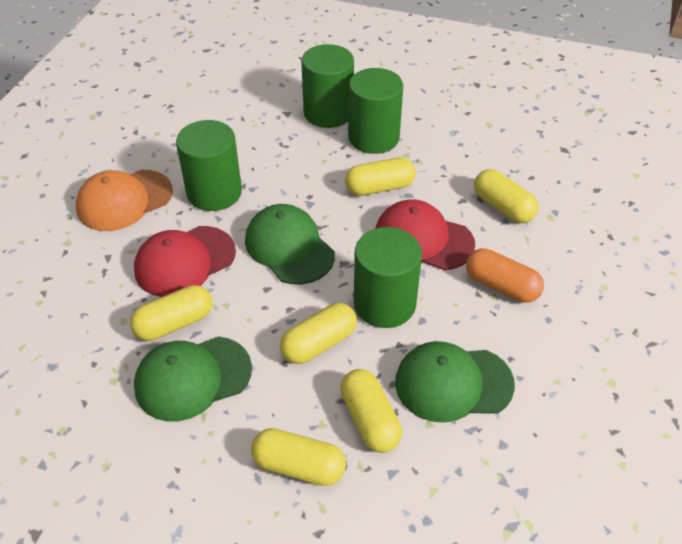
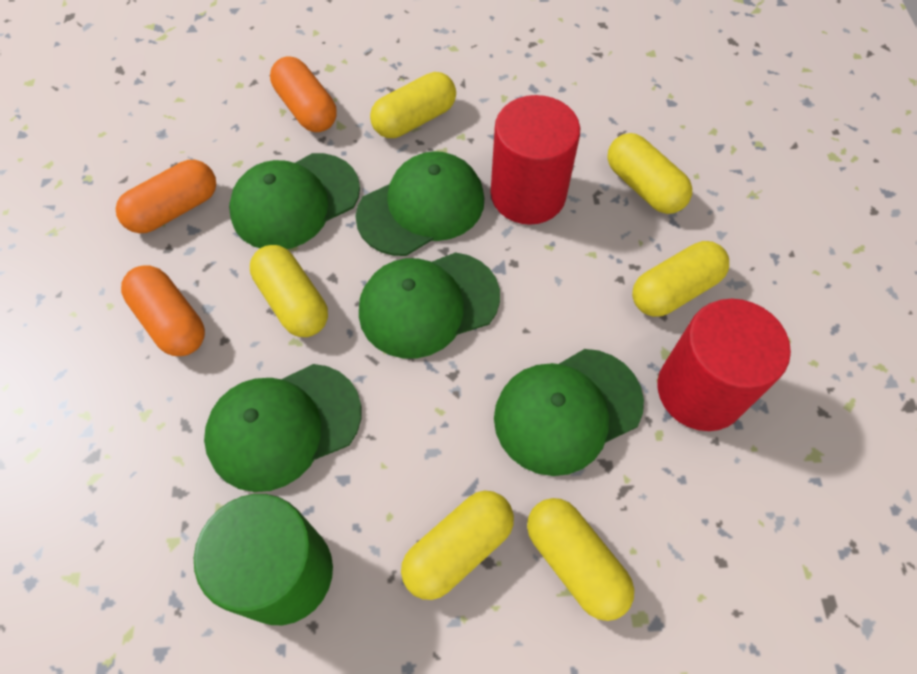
green cap: 3 -> 5
green cylinder: 4 -> 1
orange cap: 1 -> 0
orange capsule: 1 -> 3
red cap: 2 -> 0
red cylinder: 0 -> 2

